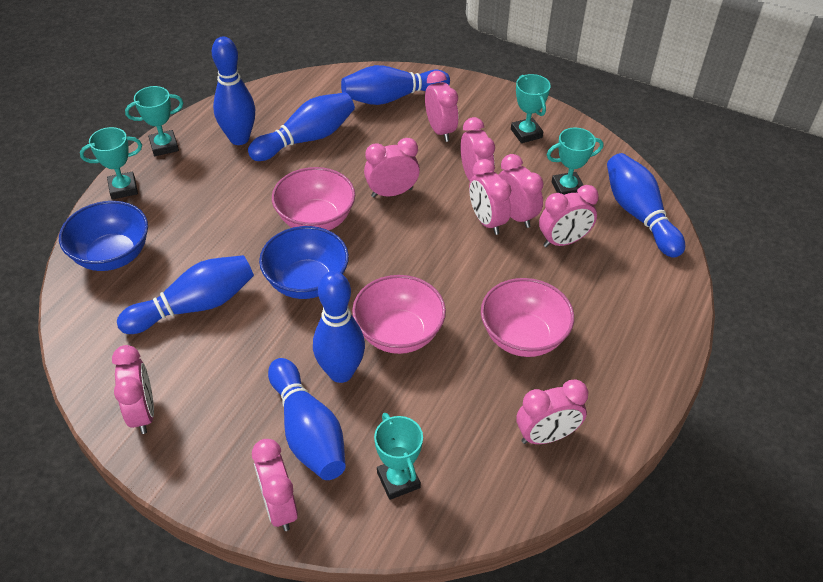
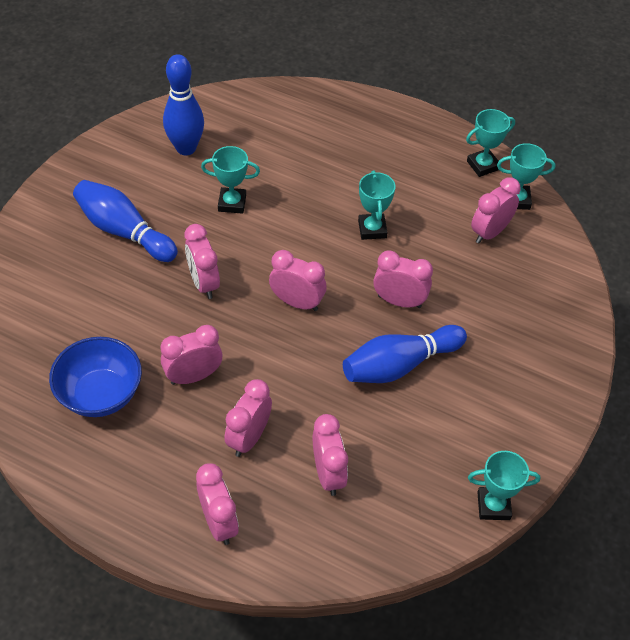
blue bowl: 2 -> 1
blue bowling pin: 7 -> 3
pink bowl: 3 -> 0
pink clock: 9 -> 8

